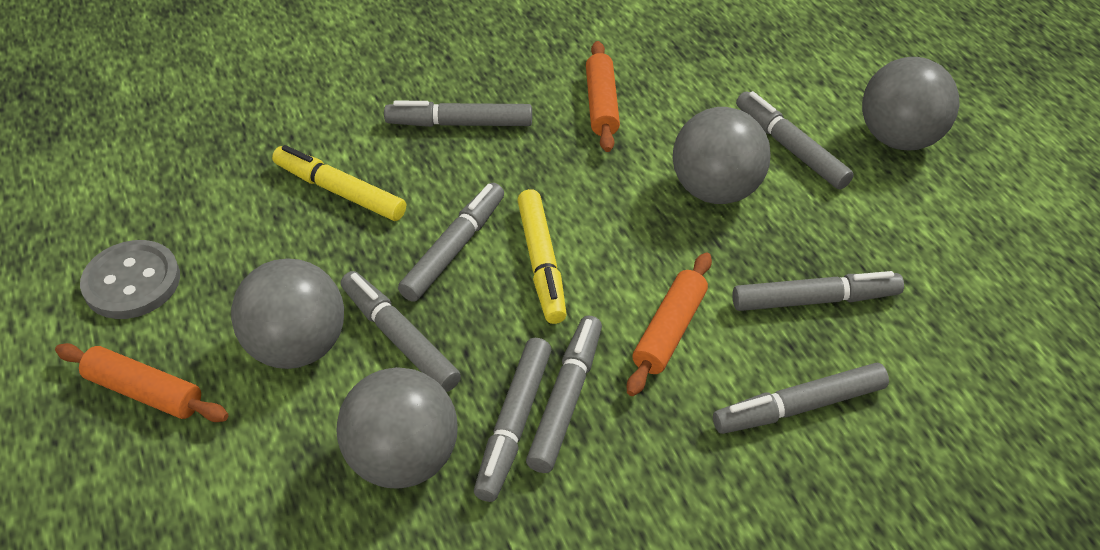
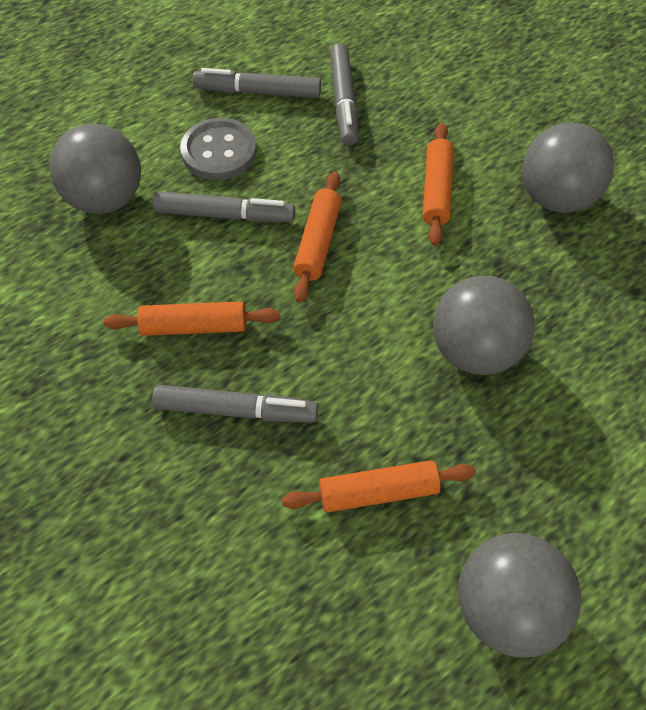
grey marker: 8 -> 4
orange rolling pin: 3 -> 4
yellow marker: 2 -> 0

